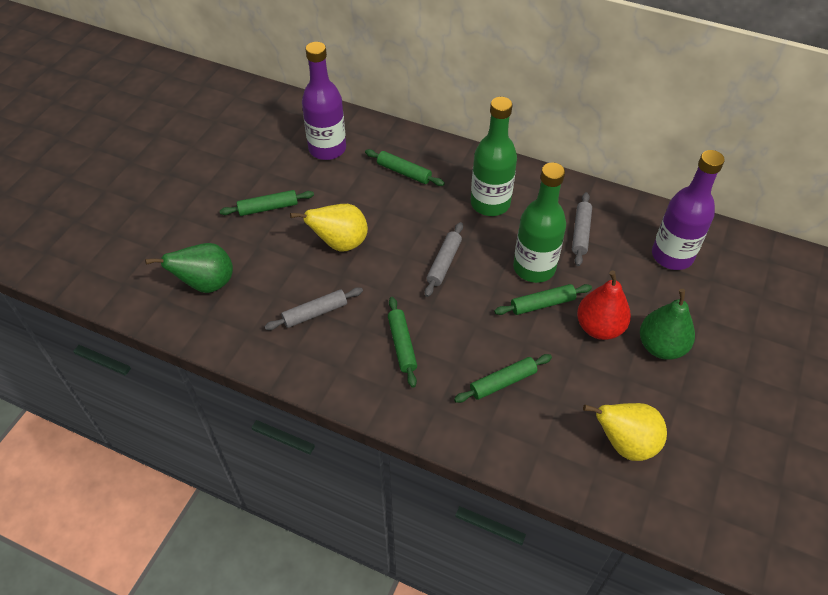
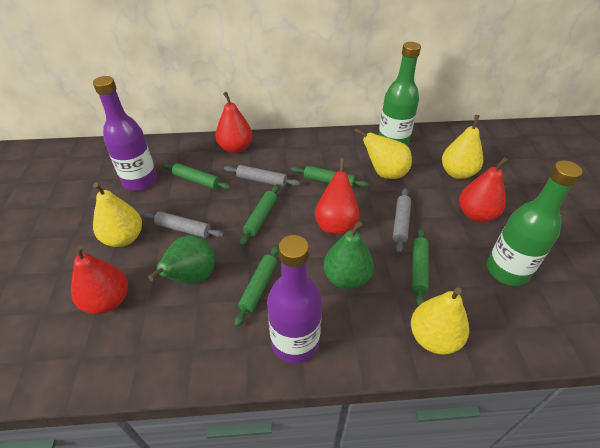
red pear: 1 -> 4
yellow pear: 2 -> 4

